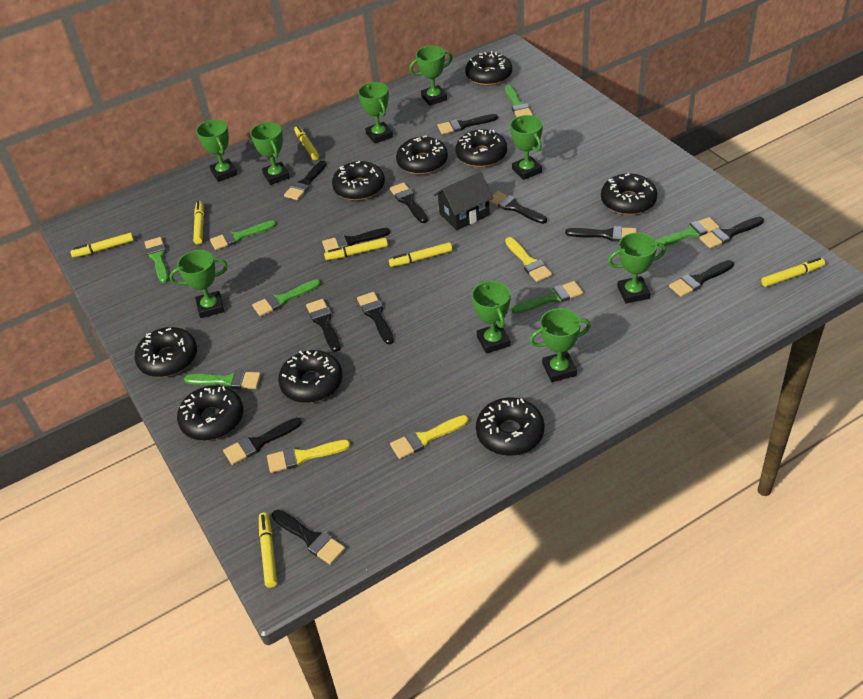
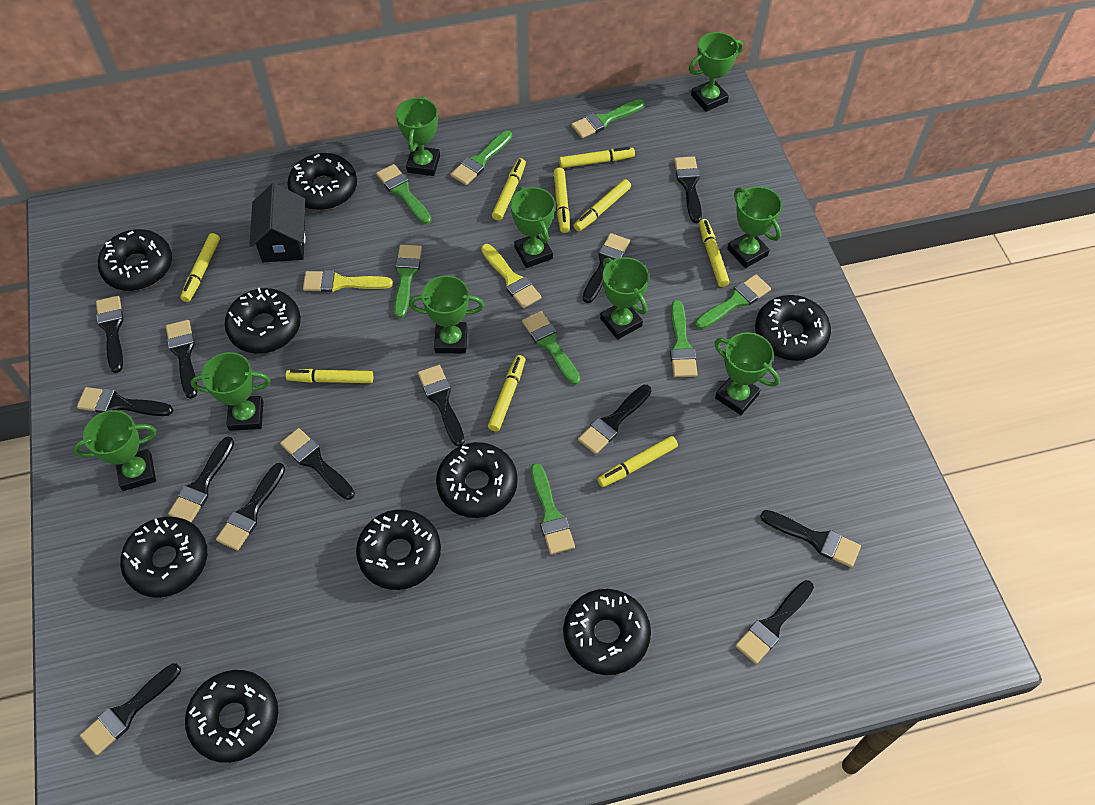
black brush: 12 -> 13
green brush: 7 -> 8
yellow brush: 3 -> 2
yellow marker: 7 -> 9

